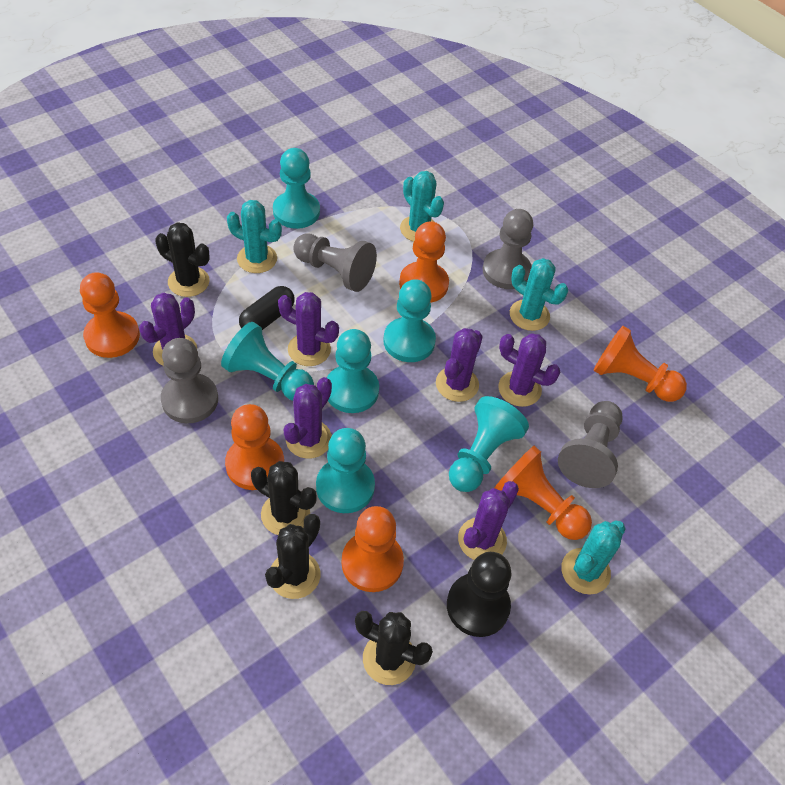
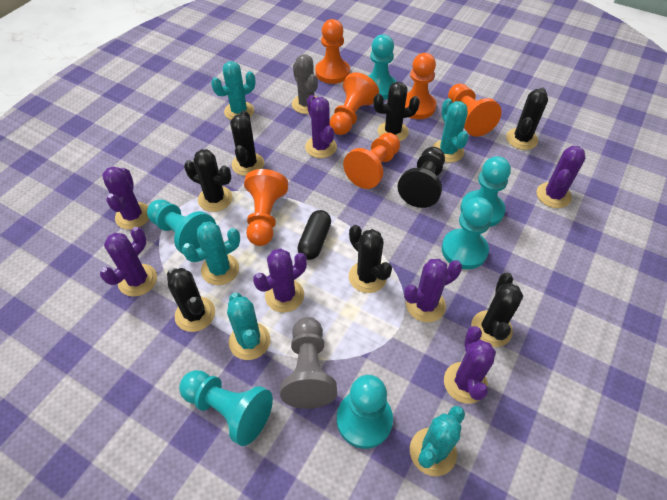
black cactus: 4 -> 7
grey cactus: 0 -> 1
grey pawn: 4 -> 1
purple cactus: 6 -> 7
turquoise cactus: 4 -> 5

